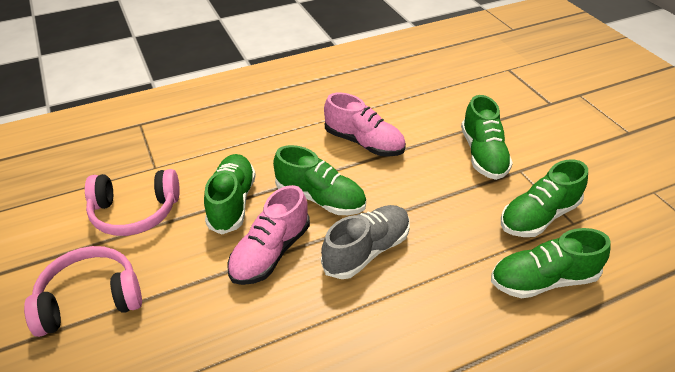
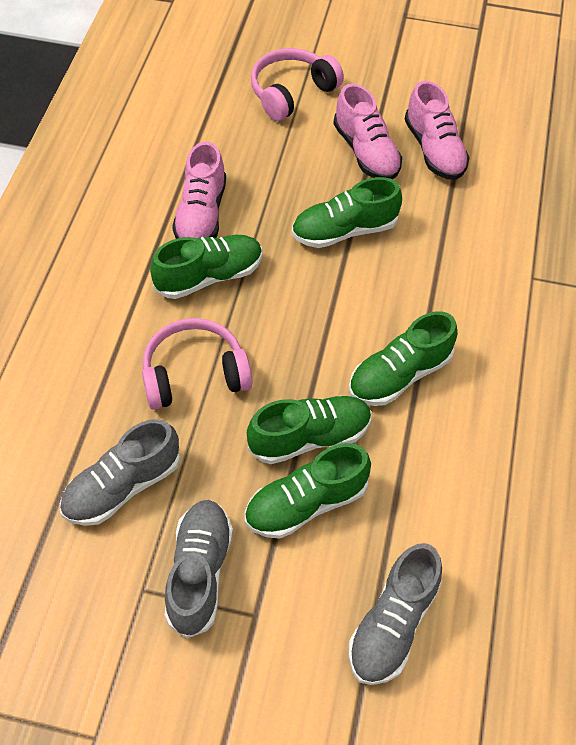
grey shoe: 1 -> 3
pink shoe: 2 -> 3

